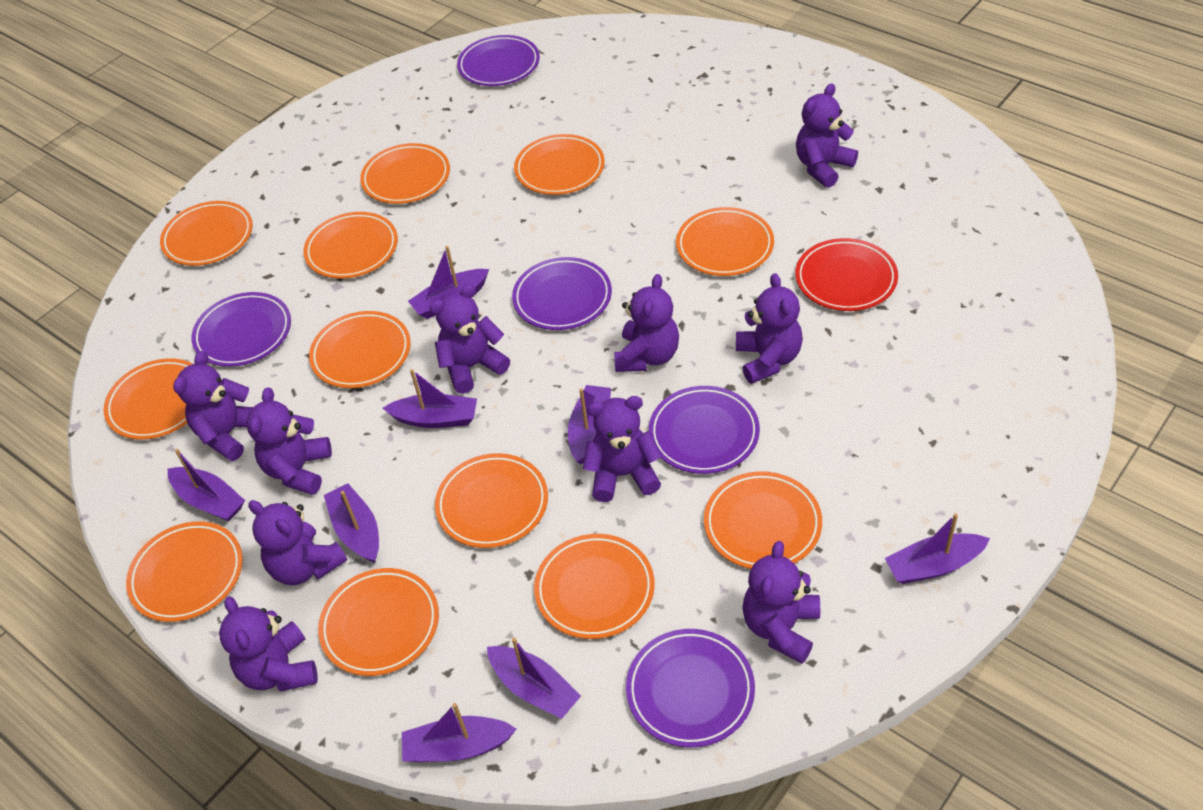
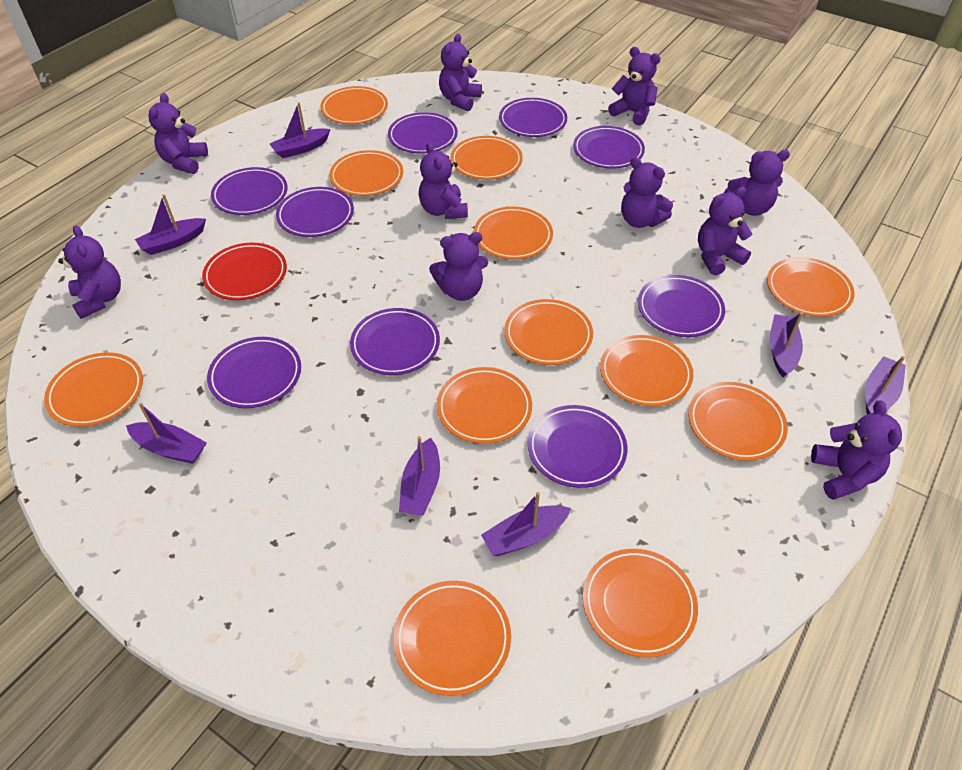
purple boat: 8 -> 7
purple plate: 5 -> 9

